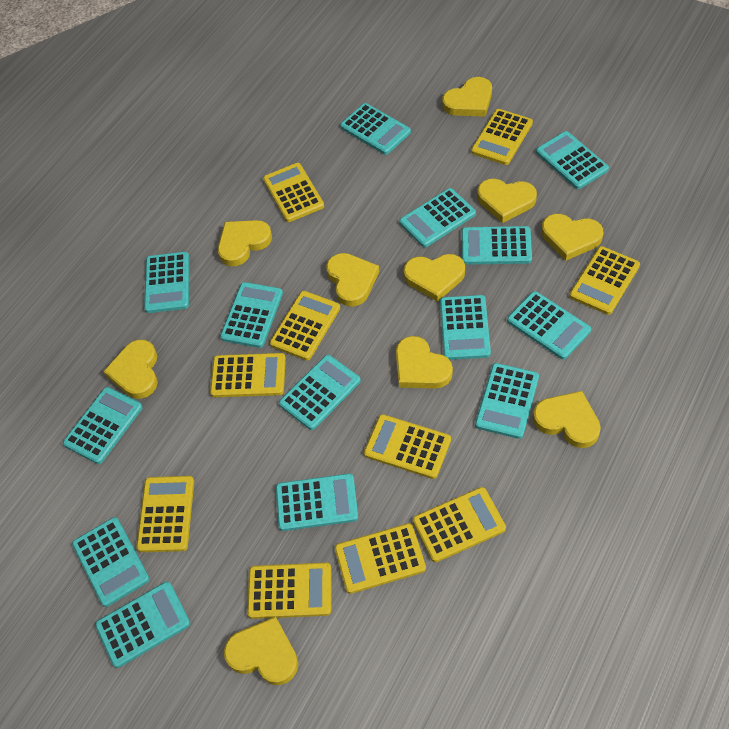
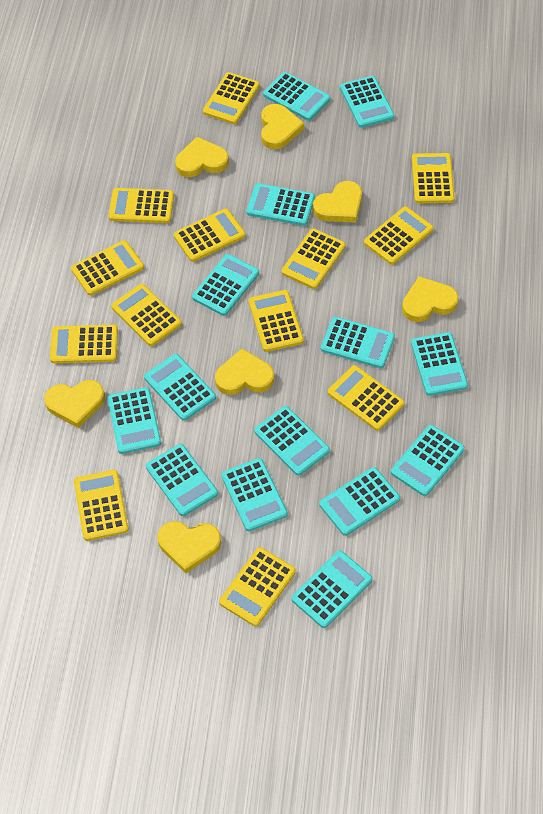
yellow calculator: 10 -> 13
yellow heart: 10 -> 7

